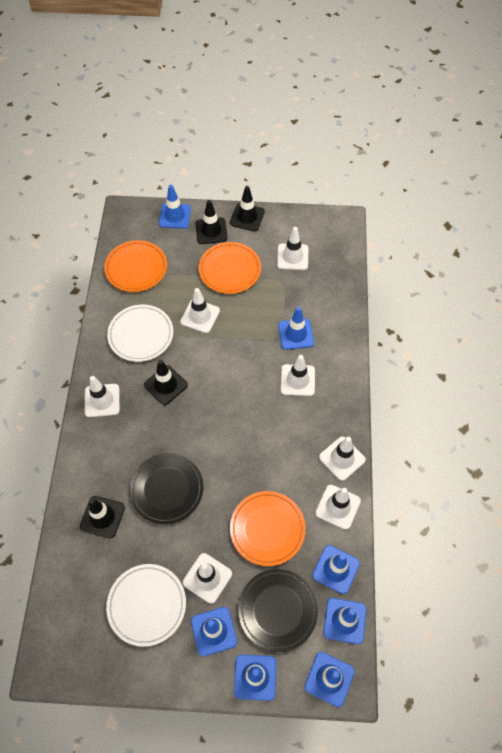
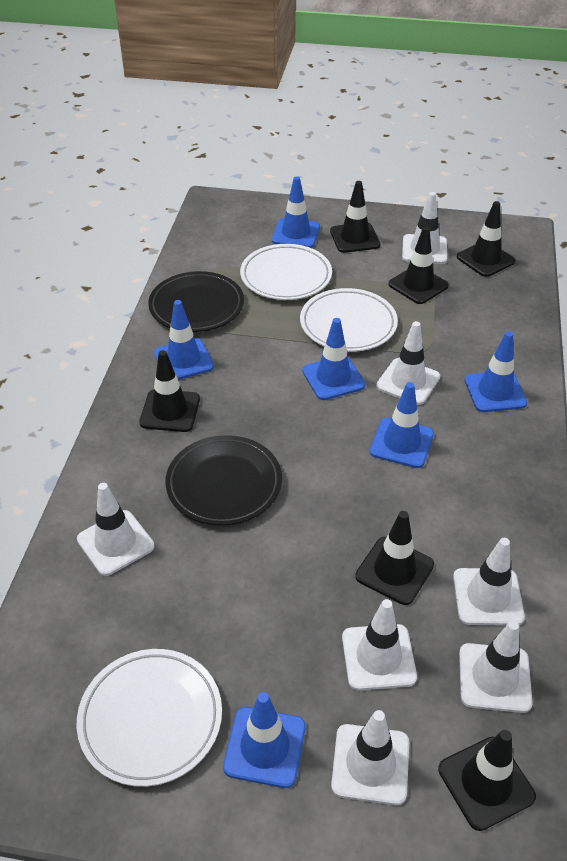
black traffic cone: 4 -> 6
blue traffic cone: 7 -> 6
orange plate: 3 -> 0
white plate: 2 -> 3

